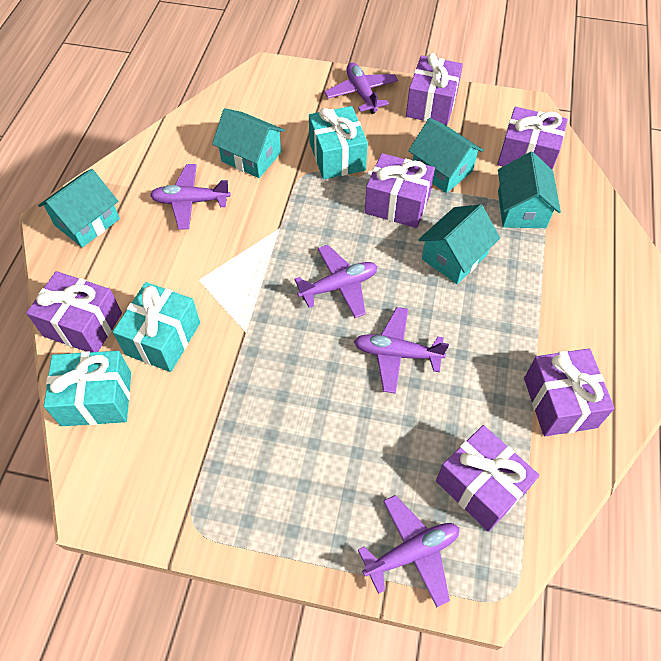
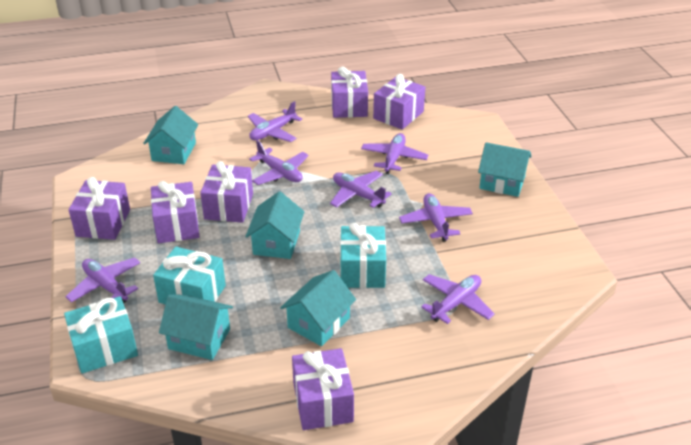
purple plane: 5 -> 7

